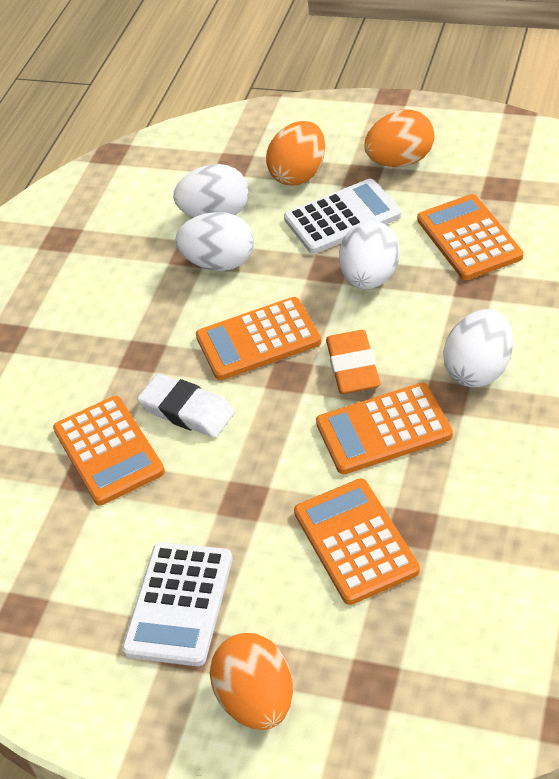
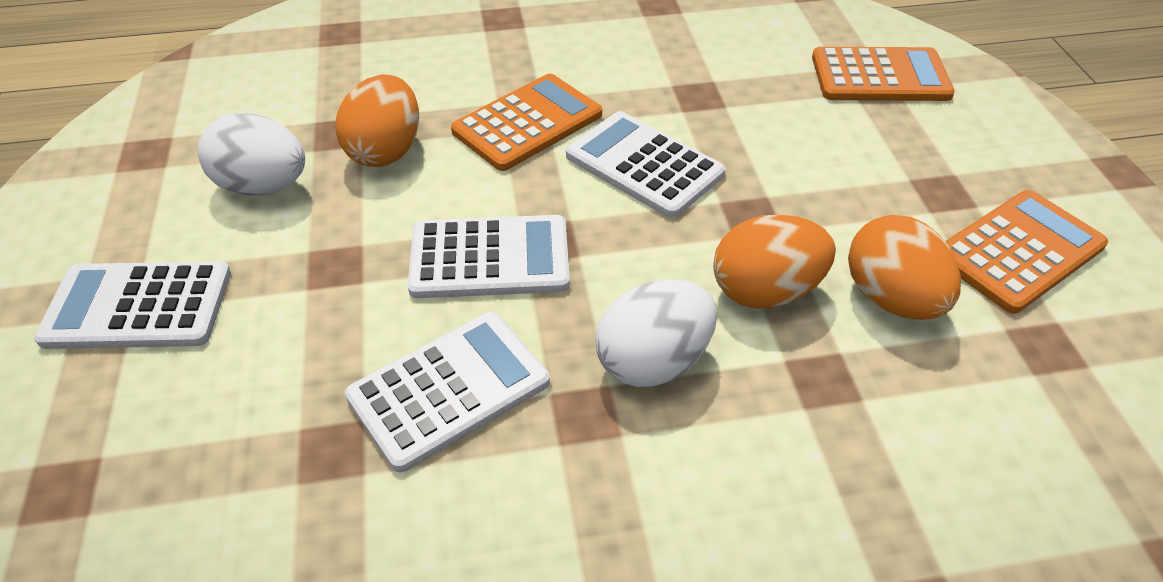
orange calculator: 5 -> 3
orange eraser: 1 -> 0
white calculator: 2 -> 4
white egg: 4 -> 2
white eraser: 1 -> 0

